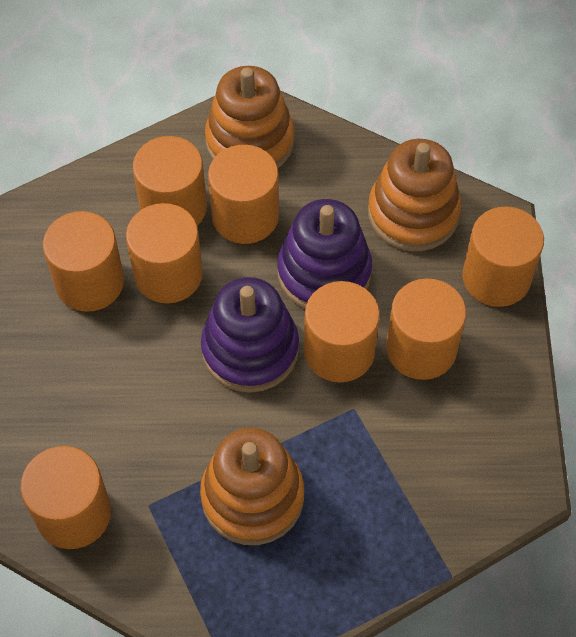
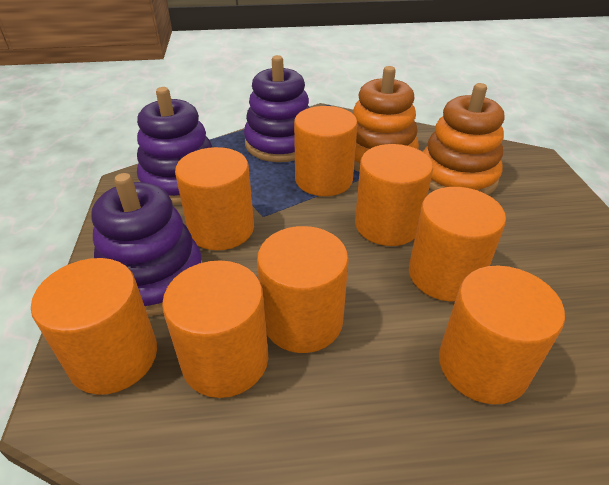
orange stacking toy: 3 -> 2
purple stacking toy: 2 -> 3

